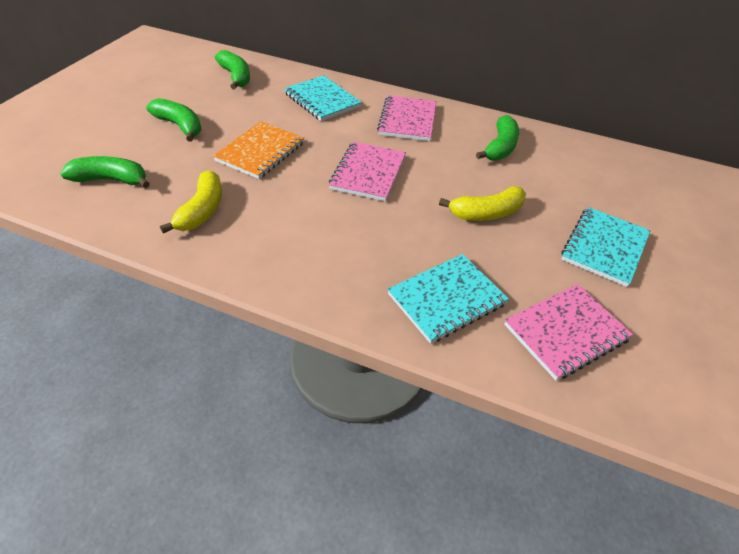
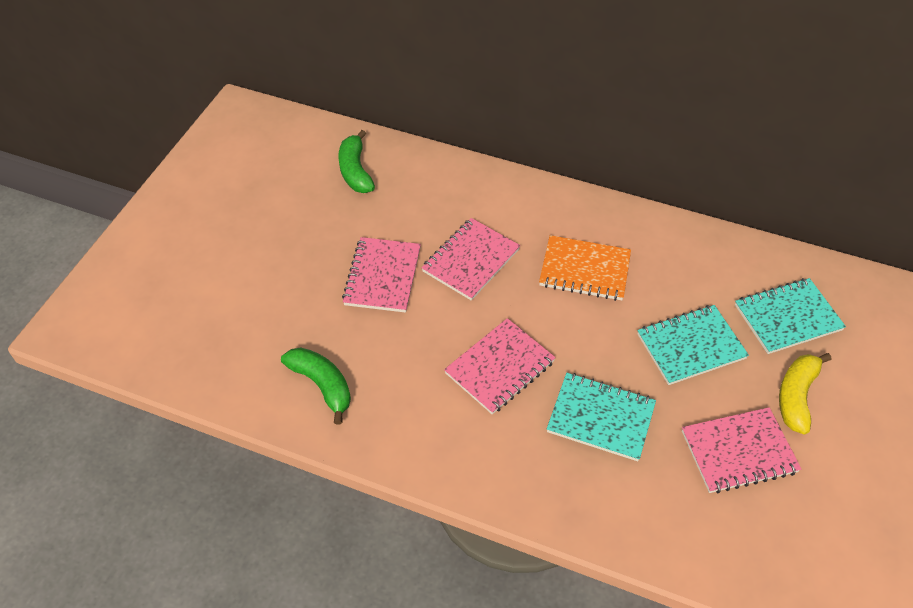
green banana: 4 -> 2
pink notebook: 3 -> 4
yellow banana: 2 -> 1

